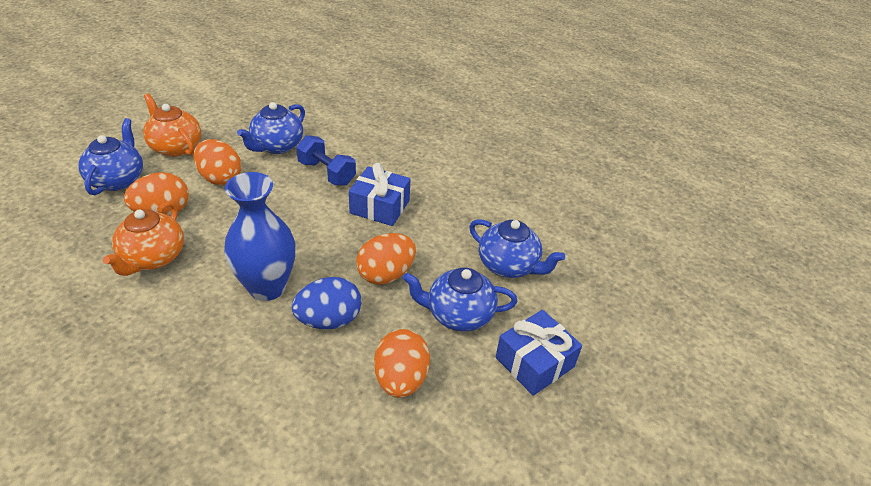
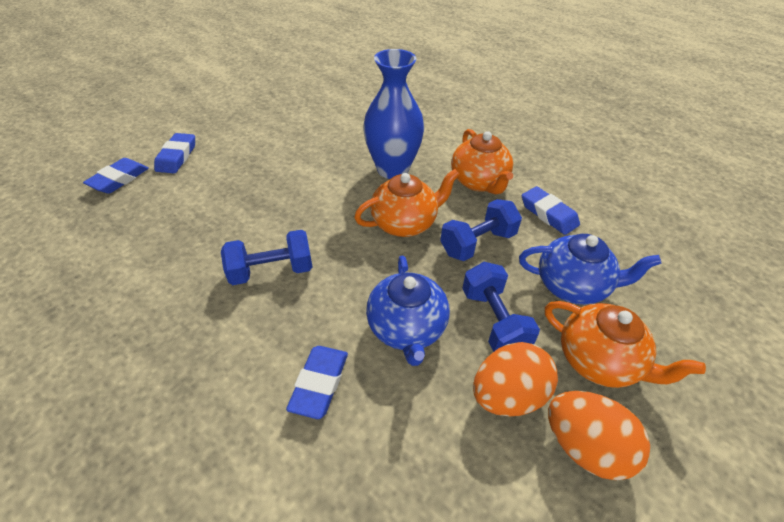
blue dumbbell: 1 -> 3
blue egg: 1 -> 0
blue eraser: 0 -> 4
blue gift: 2 -> 0
blue teapot: 4 -> 2
orange egg: 4 -> 2
orange teapot: 2 -> 3

